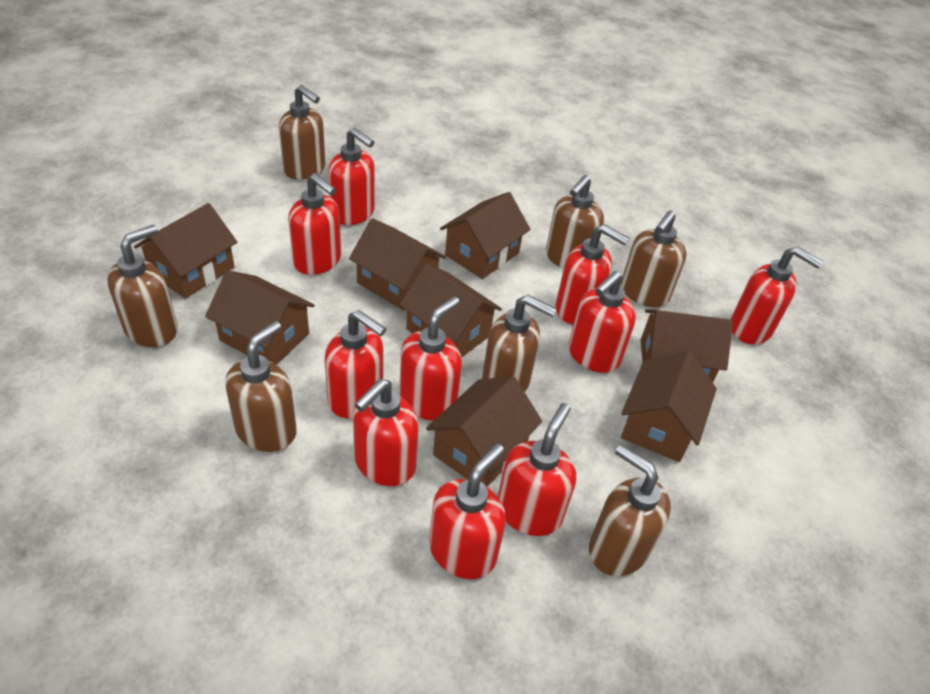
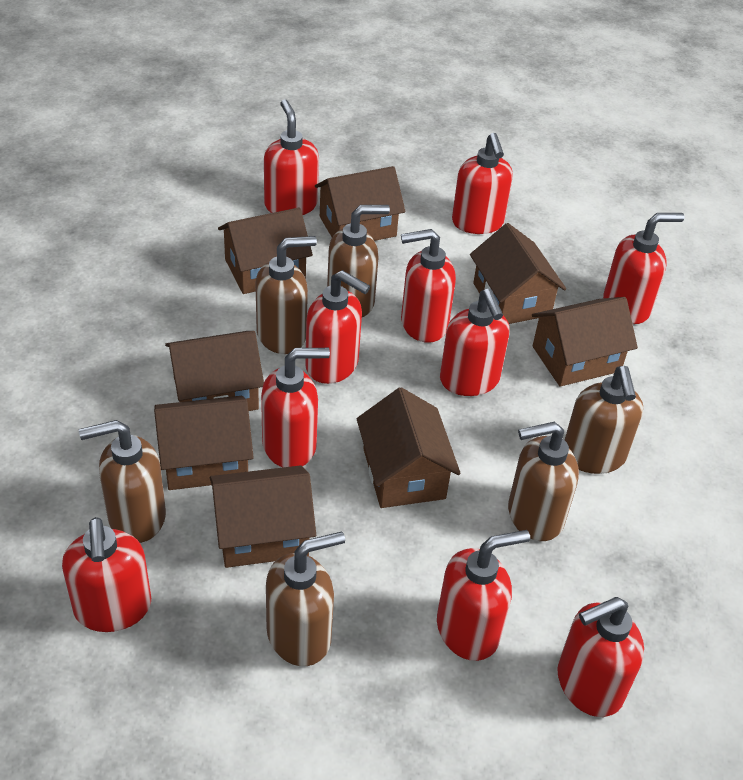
brown soap dispenser: 7 -> 6

